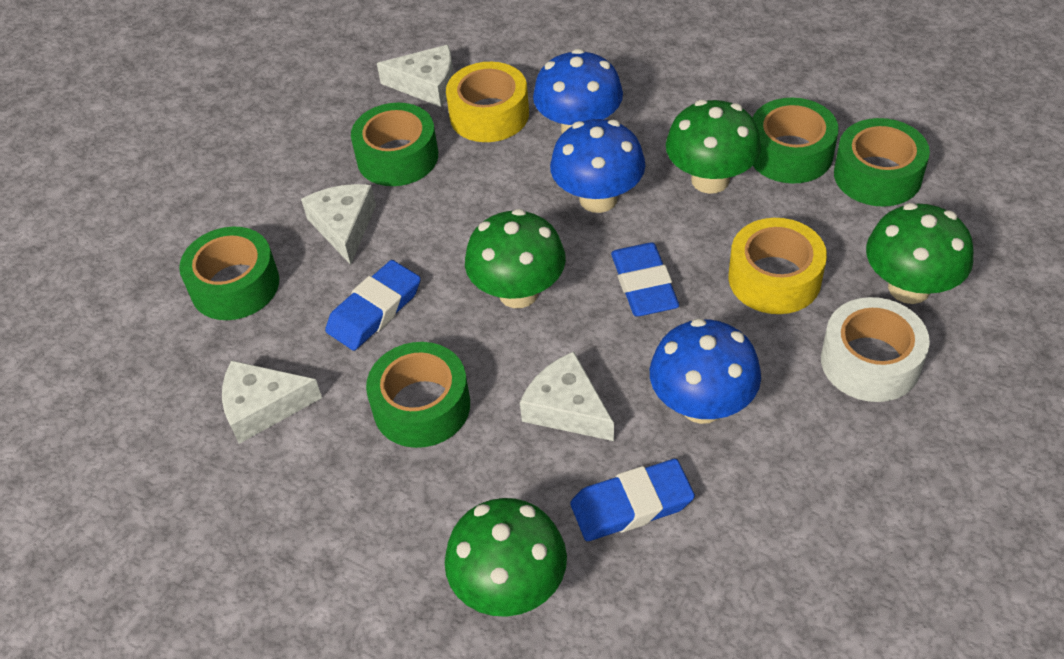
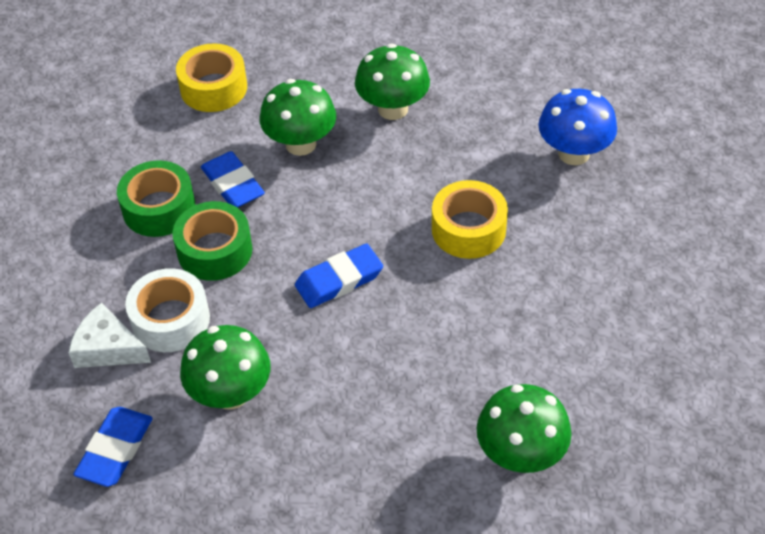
blue mushroom: 3 -> 1
green tape: 5 -> 2
white cheese: 4 -> 1

